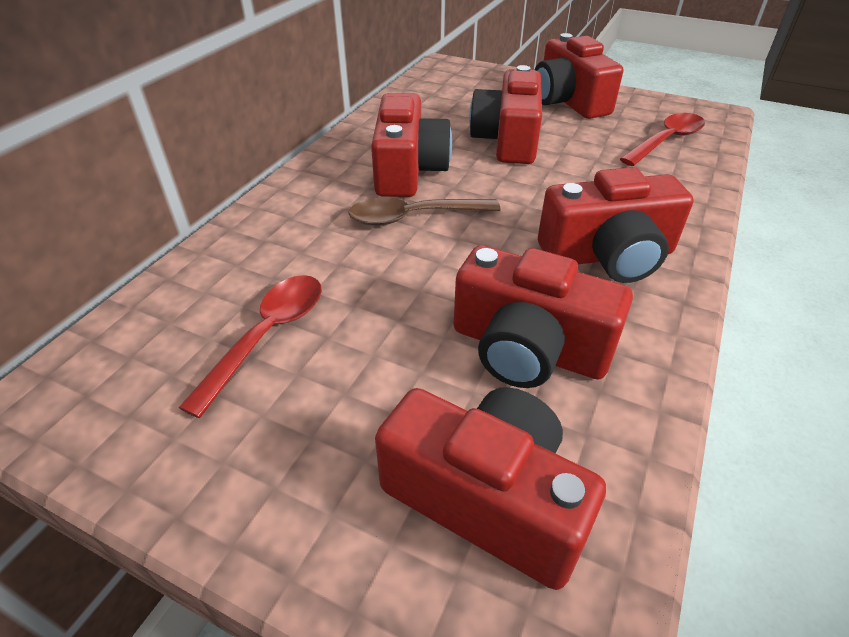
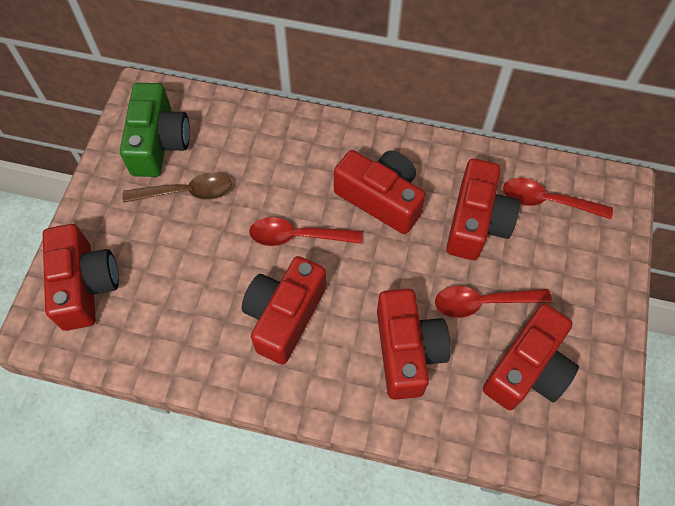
green camera: 0 -> 1
red spoon: 2 -> 3

